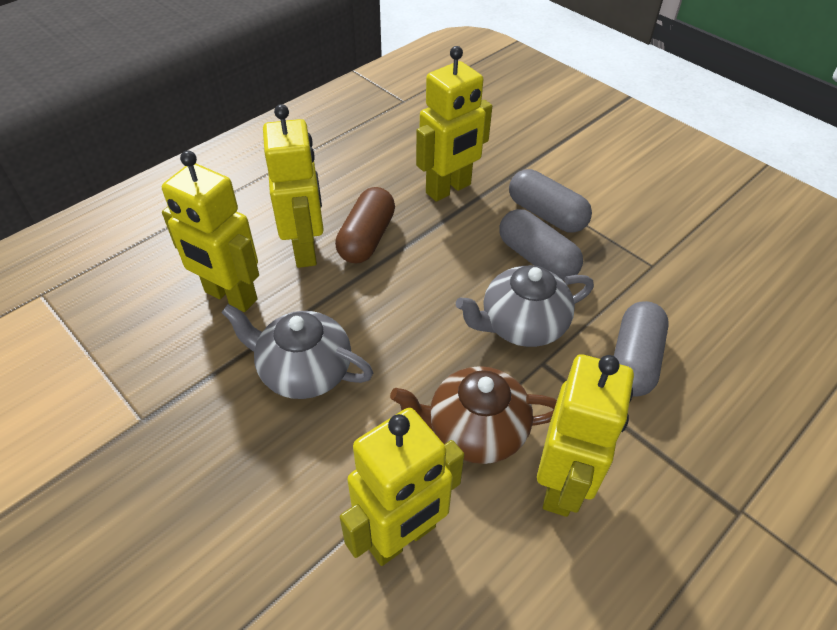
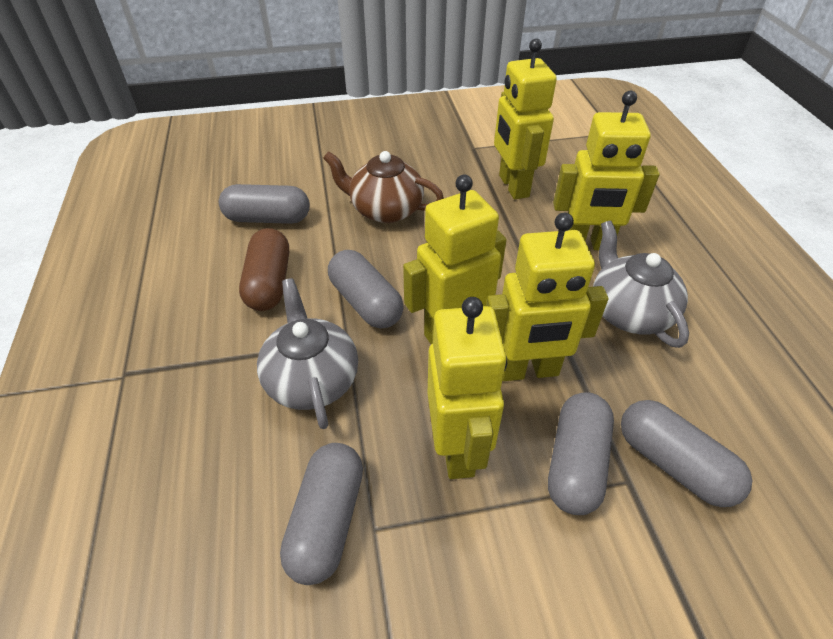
grey capsule: 3 -> 5

